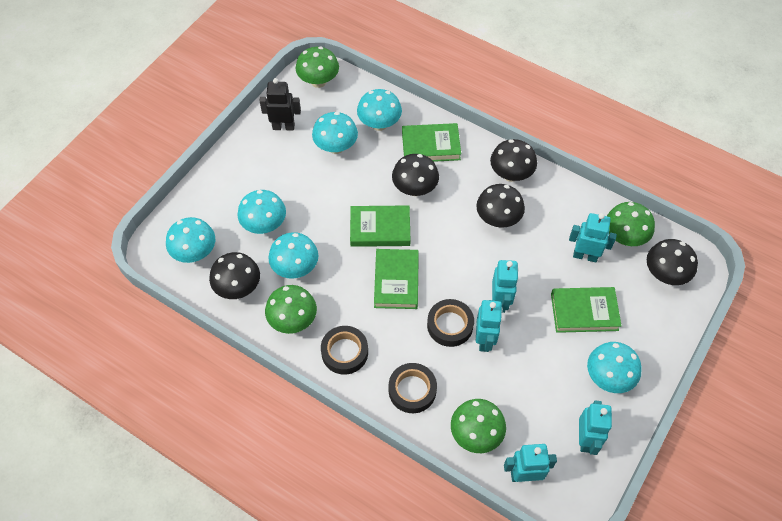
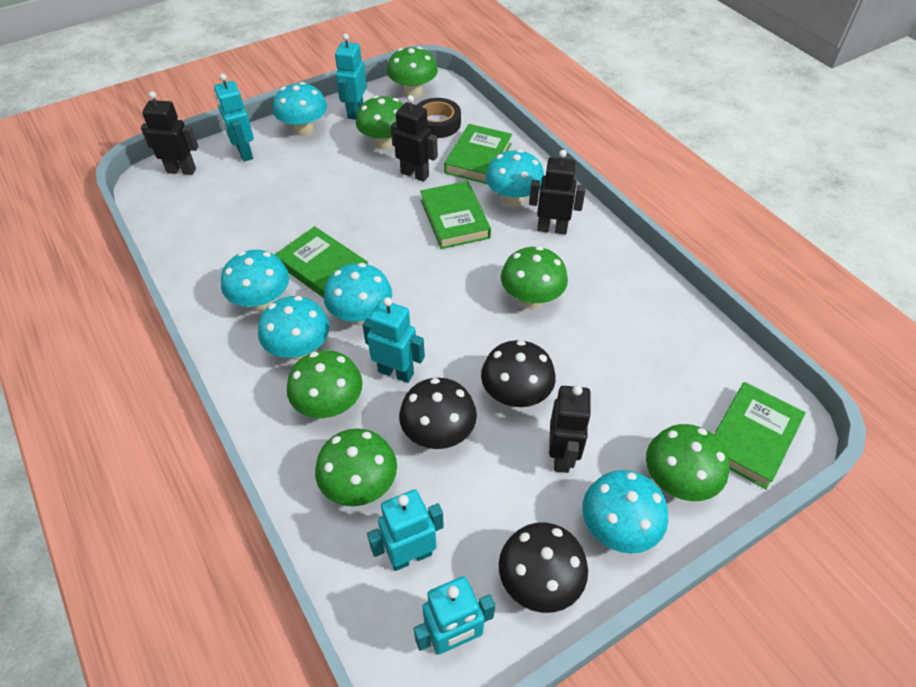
black mushroom: 5 -> 3
black robot: 1 -> 4
black tape: 3 -> 1
green mushroom: 4 -> 6

